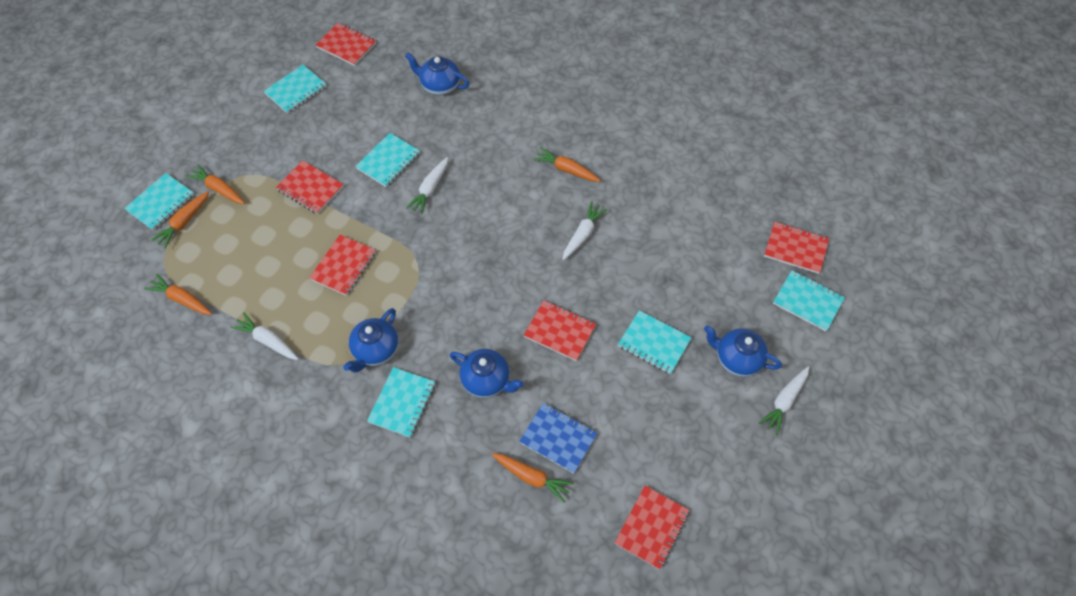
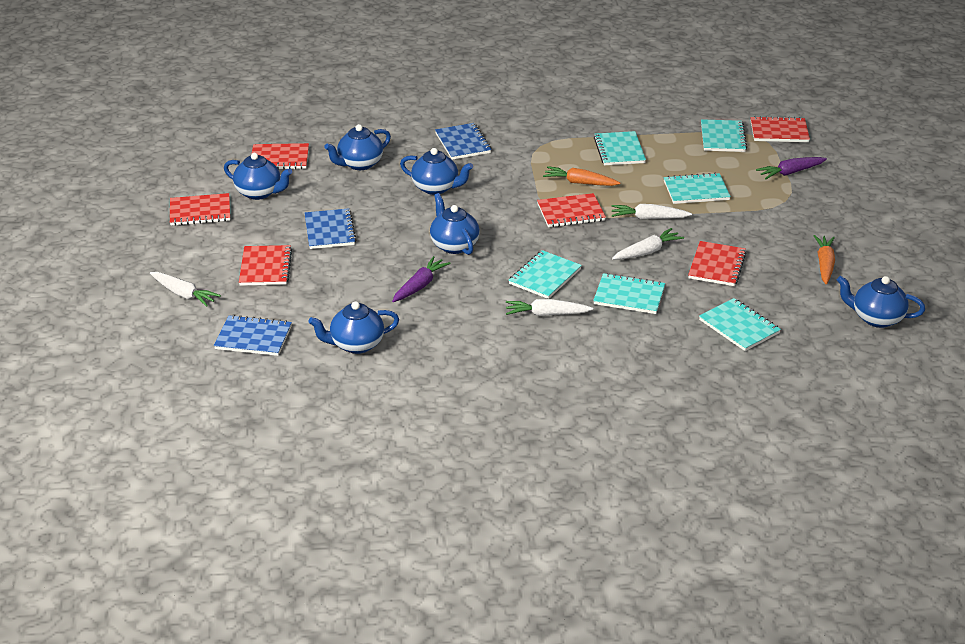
blue notebook: 1 -> 3
blue teapot: 4 -> 6
orange carrot: 5 -> 2
purple carrot: 0 -> 2

